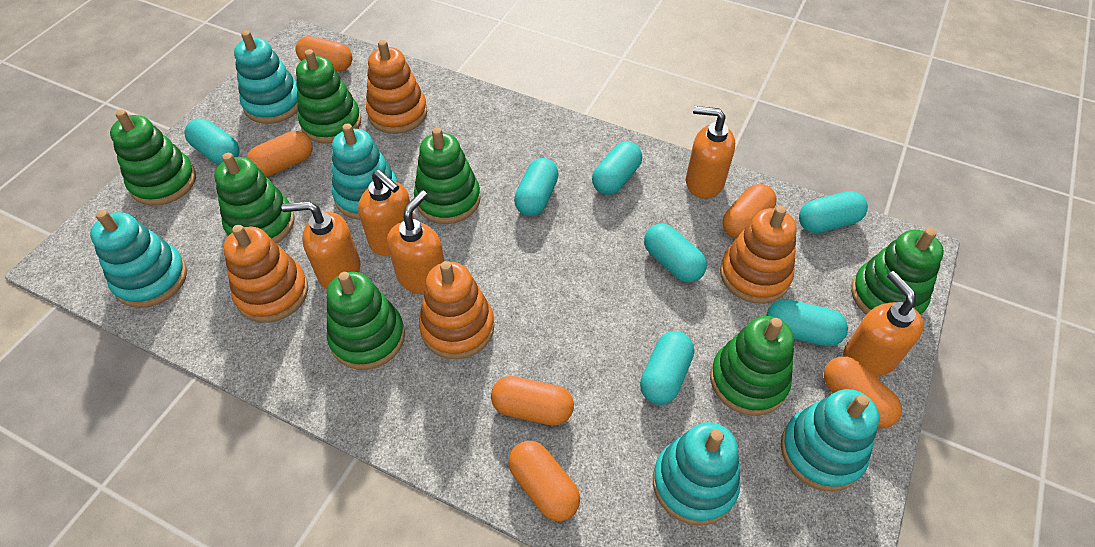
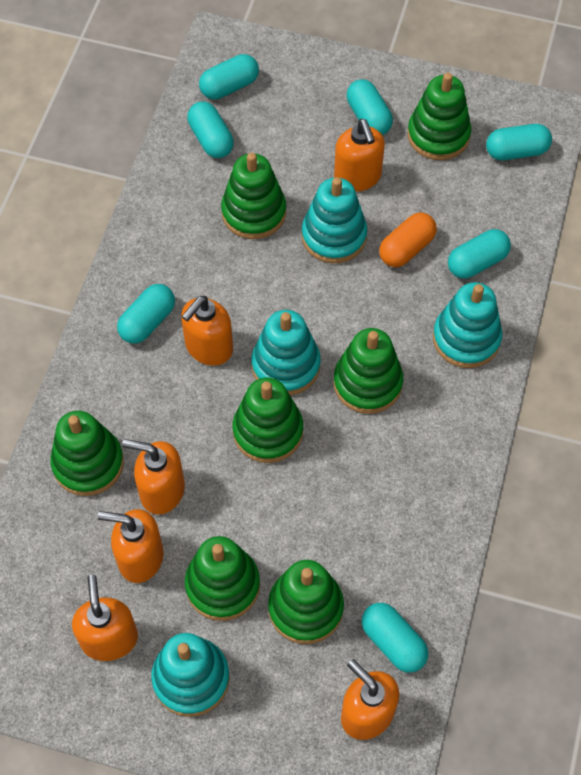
orange capsule: 6 -> 1
orange soap dispenser: 5 -> 6
orange stacking toy: 4 -> 0
turquoise stacking toy: 5 -> 4

